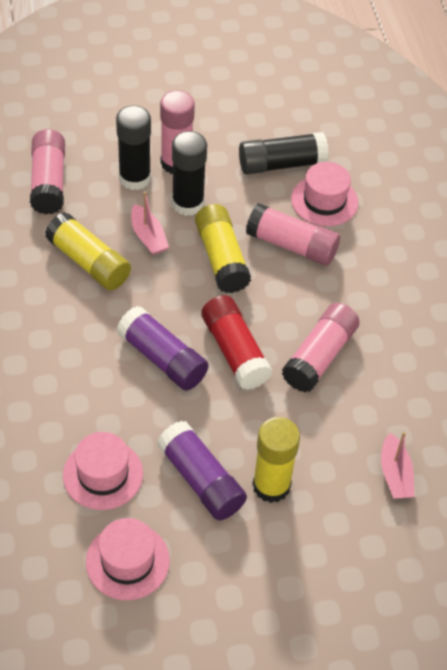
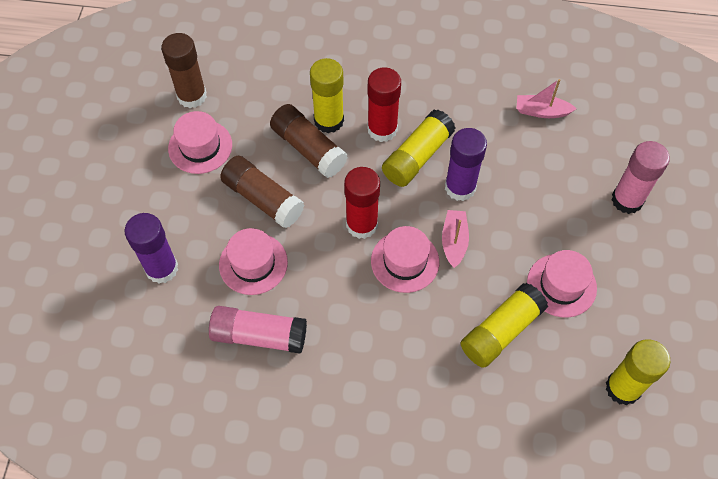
black glue stick: 3 -> 0
brown glue stick: 0 -> 3
pink glue stick: 4 -> 2
pink hat: 3 -> 4
red glue stick: 1 -> 2
yellow glue stick: 3 -> 4

